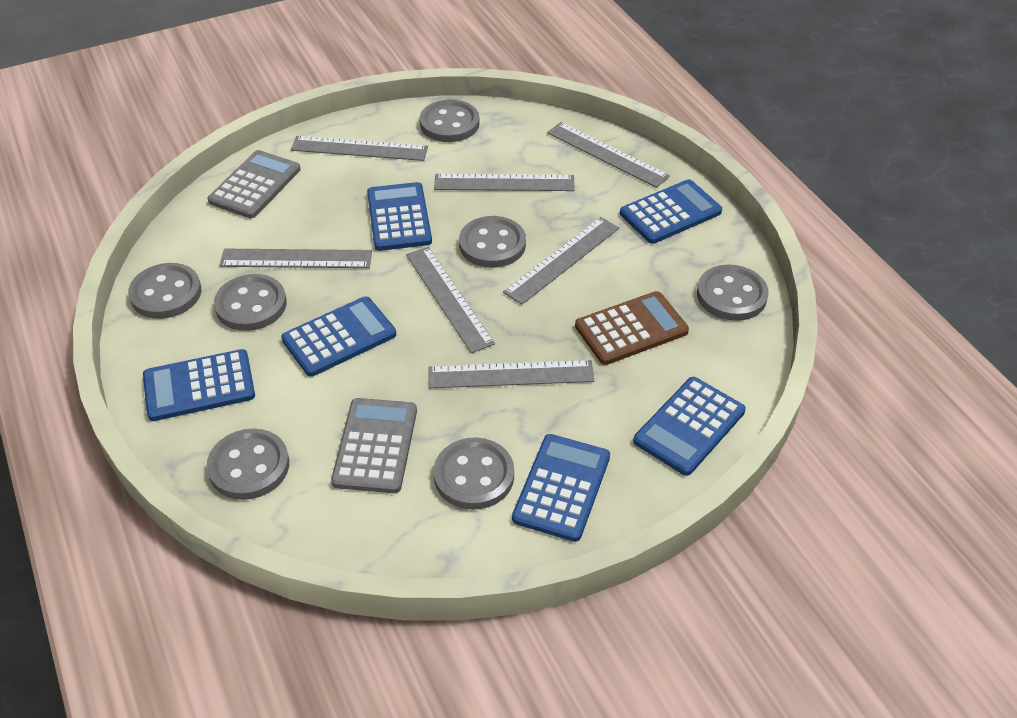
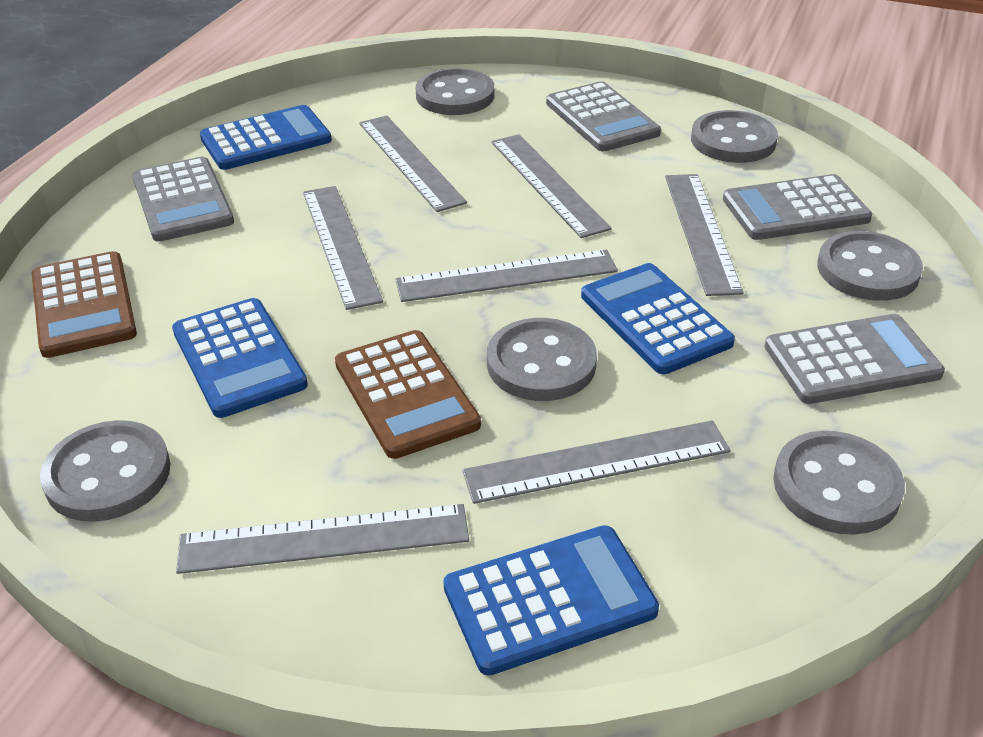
blue calculator: 6 -> 4
brown calculator: 1 -> 2
grey button: 7 -> 6
grey calculator: 2 -> 4

